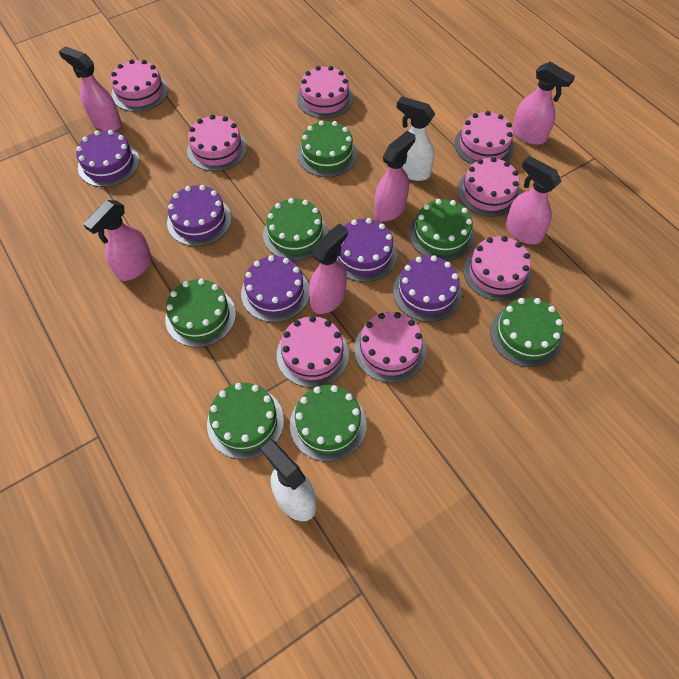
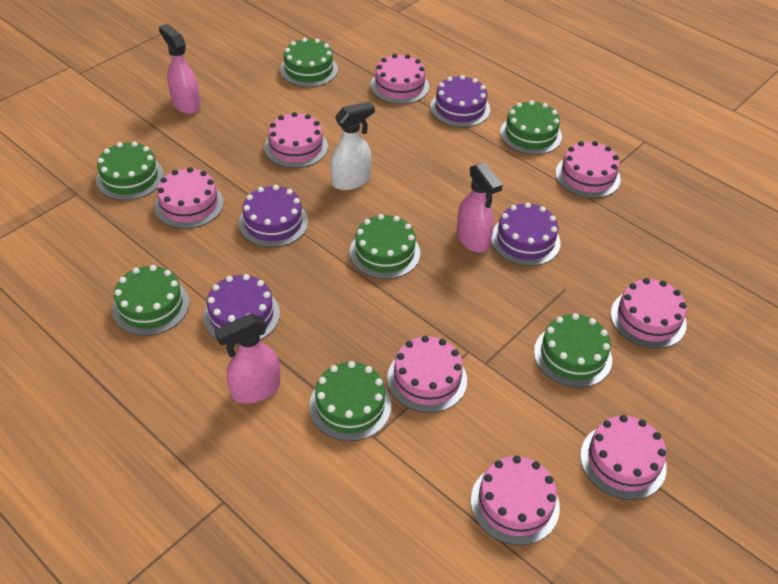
pink spray bottle: 6 -> 3
purple cake: 5 -> 4
white spray bottle: 2 -> 1

